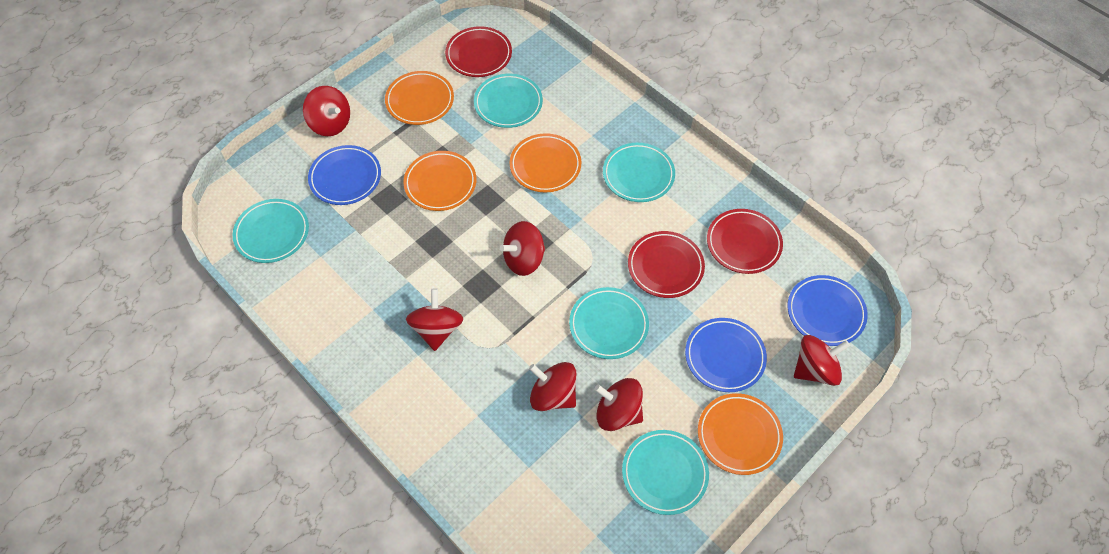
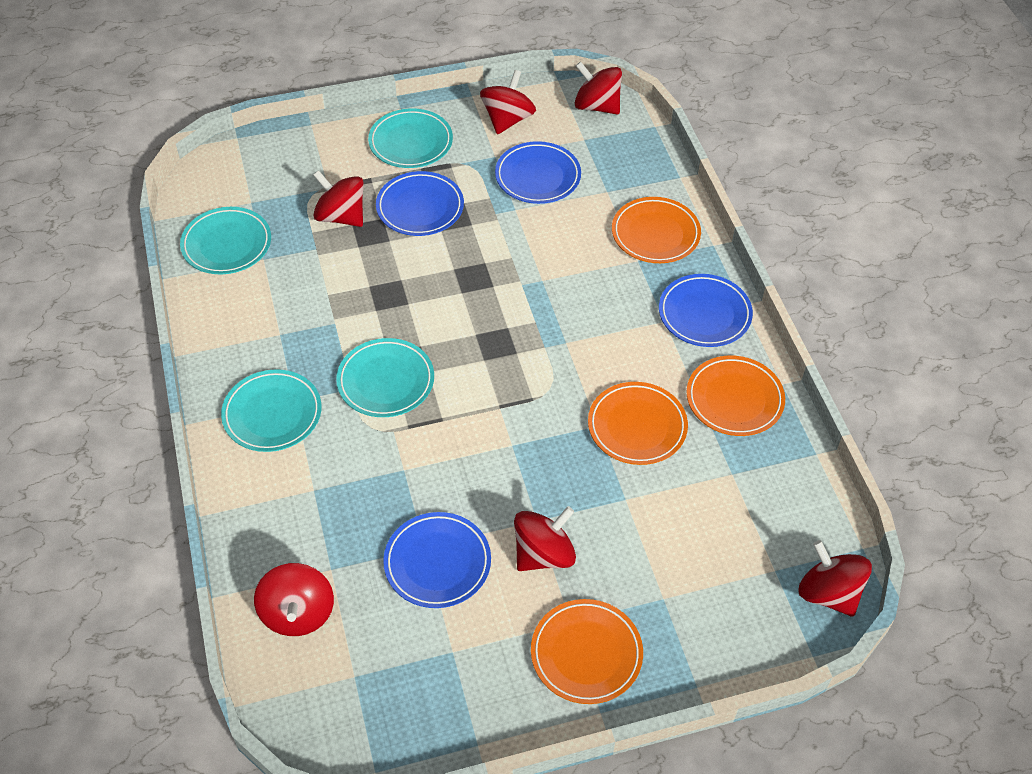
blue plate: 3 -> 4
red plate: 3 -> 0
turquoise plate: 5 -> 4

